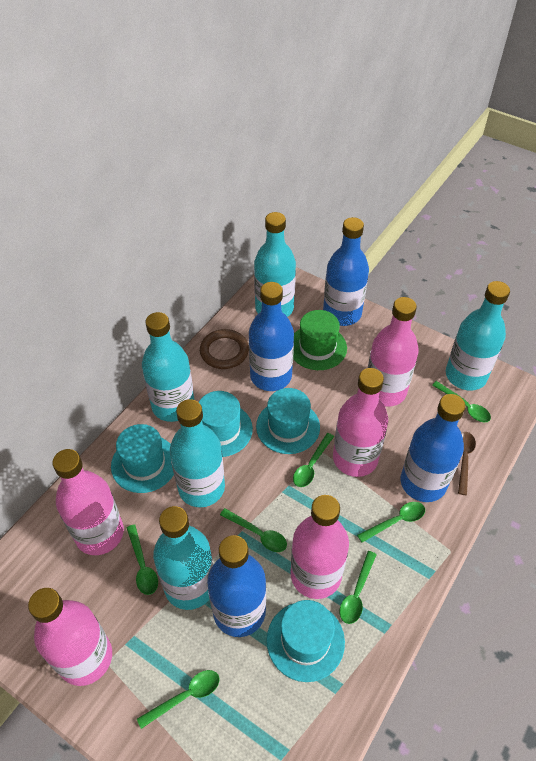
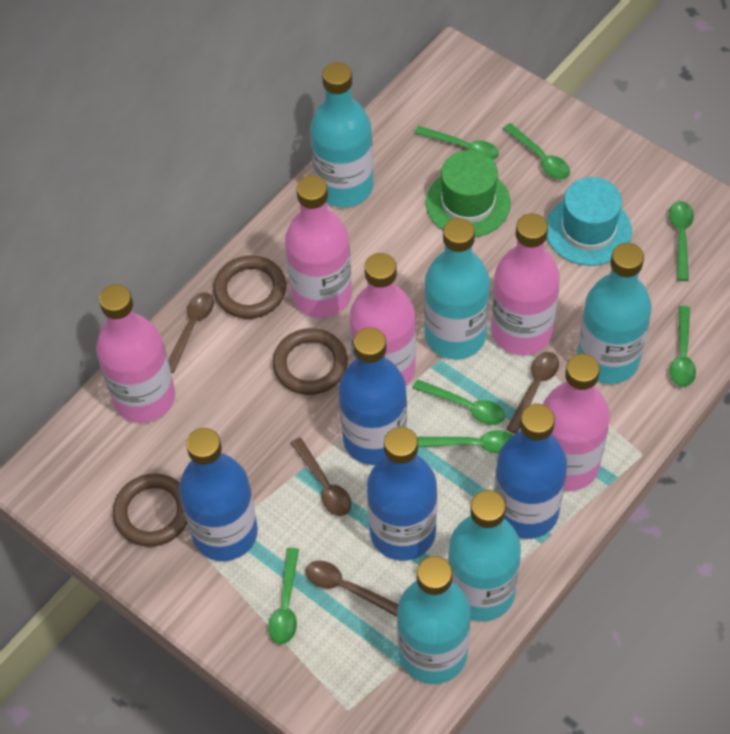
brown ring: 1 -> 3
brown spoon: 1 -> 4
turquoise hat: 4 -> 1

